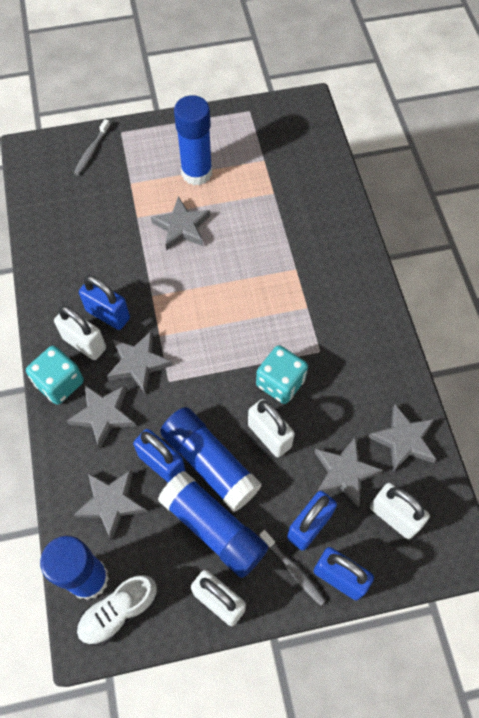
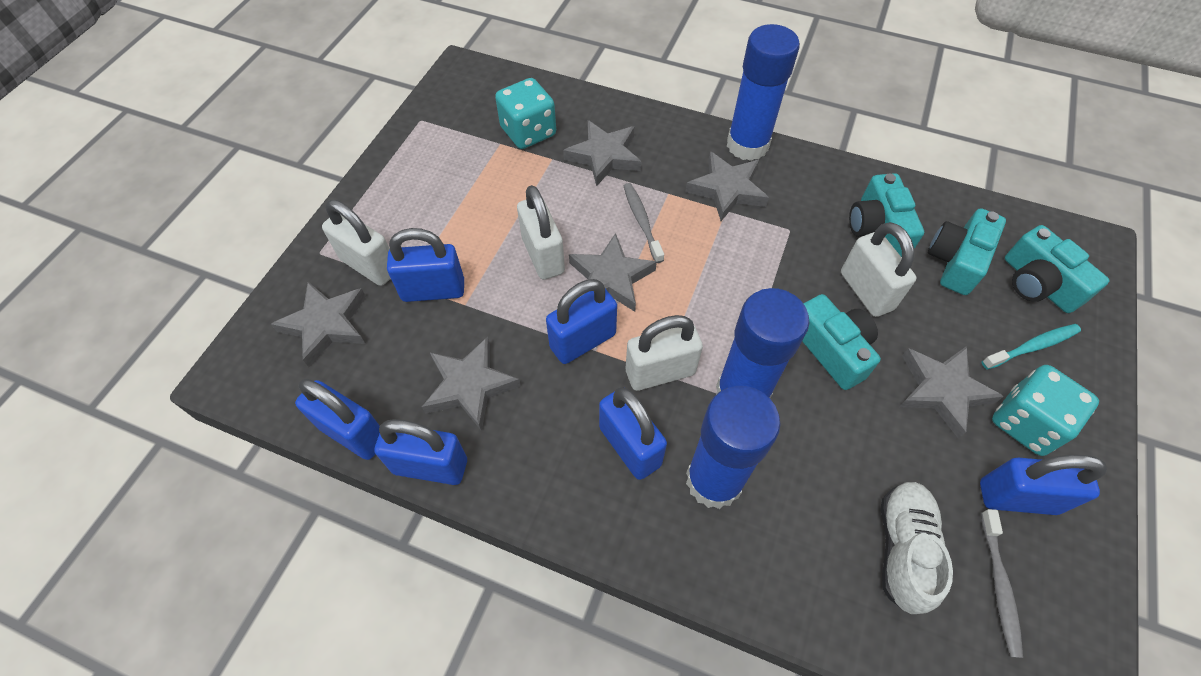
blue glue stick: 4 -> 3
blue padlock: 4 -> 6
turquoise camera: 0 -> 4
turquoise toothbrush: 0 -> 1

